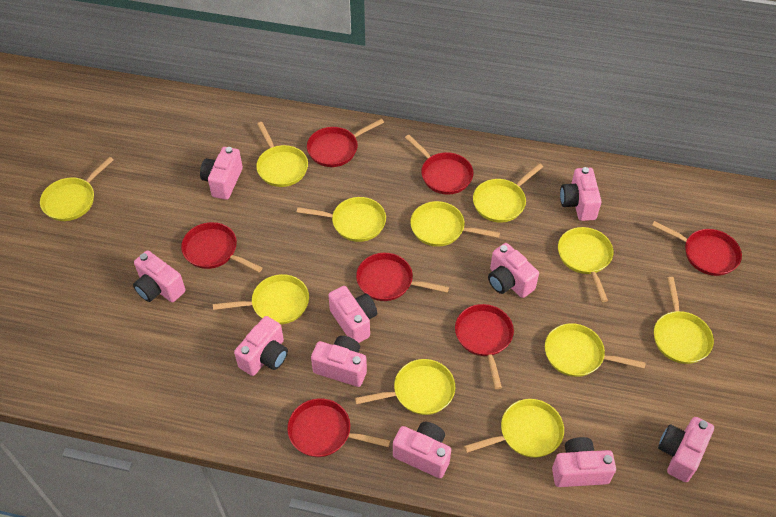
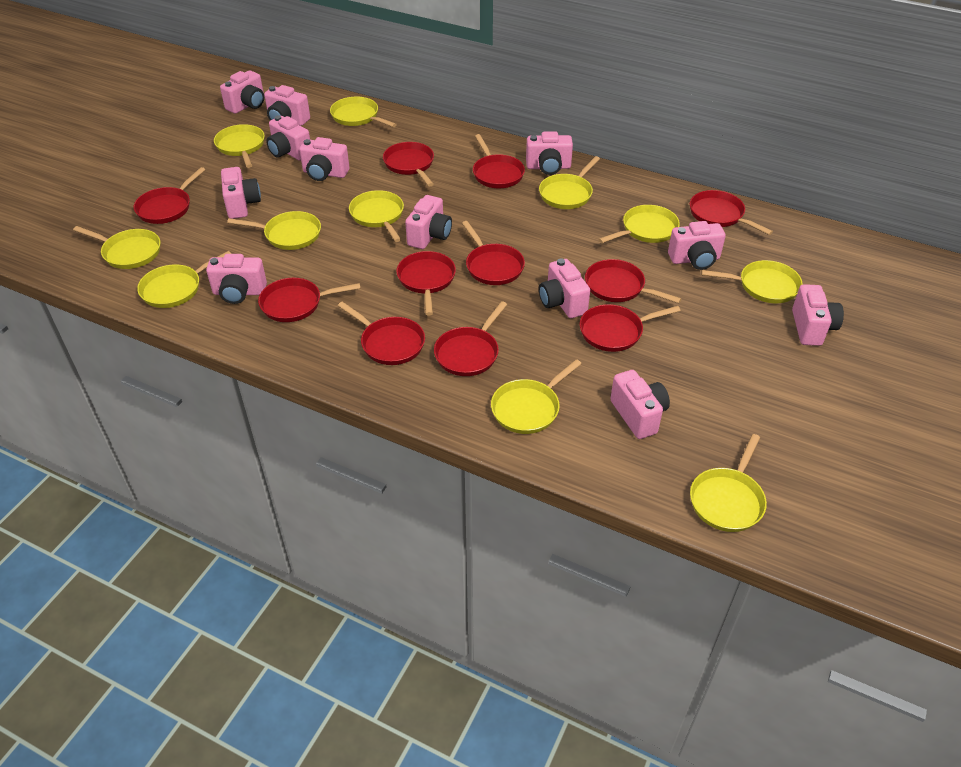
pink camera: 10 -> 12
red pan: 7 -> 11

